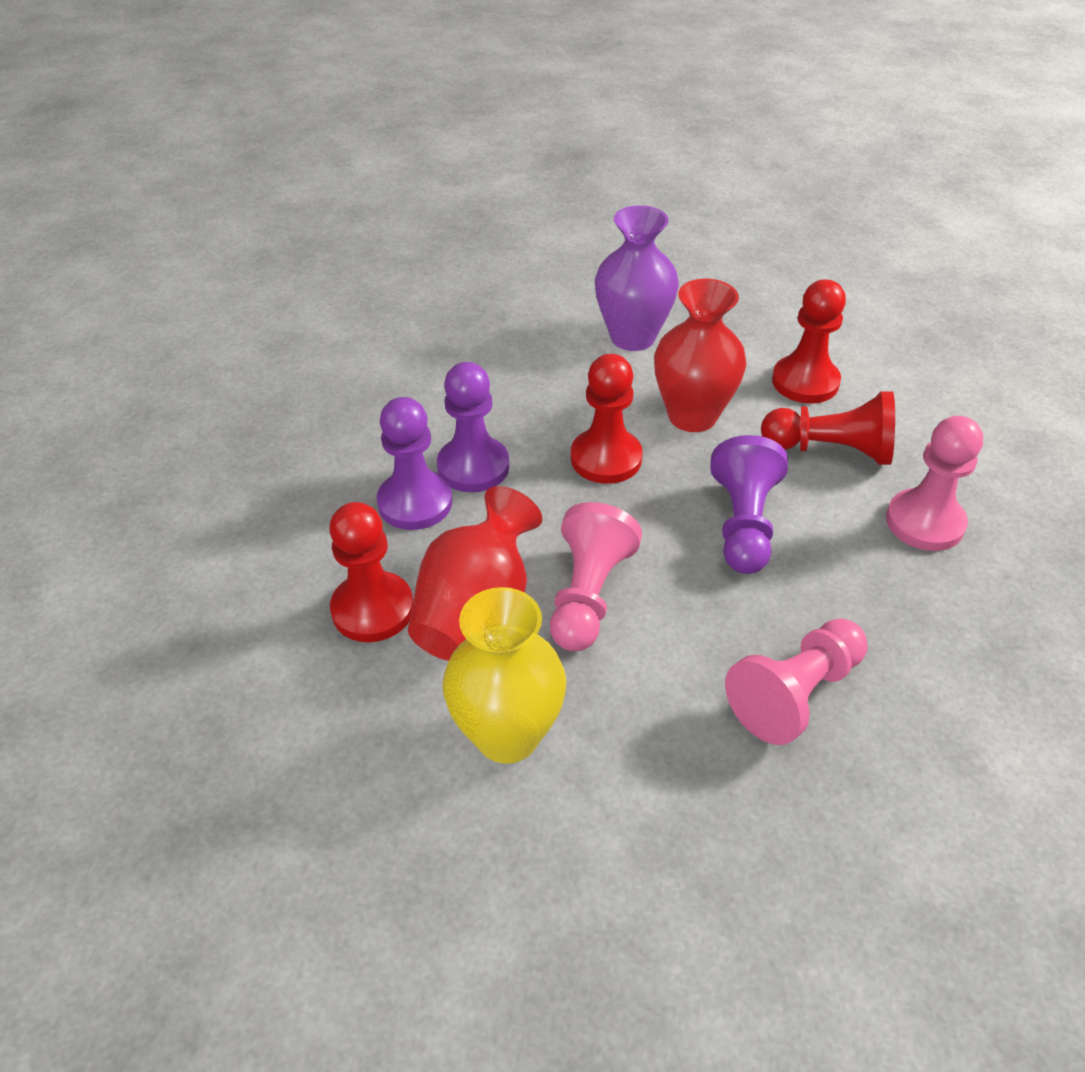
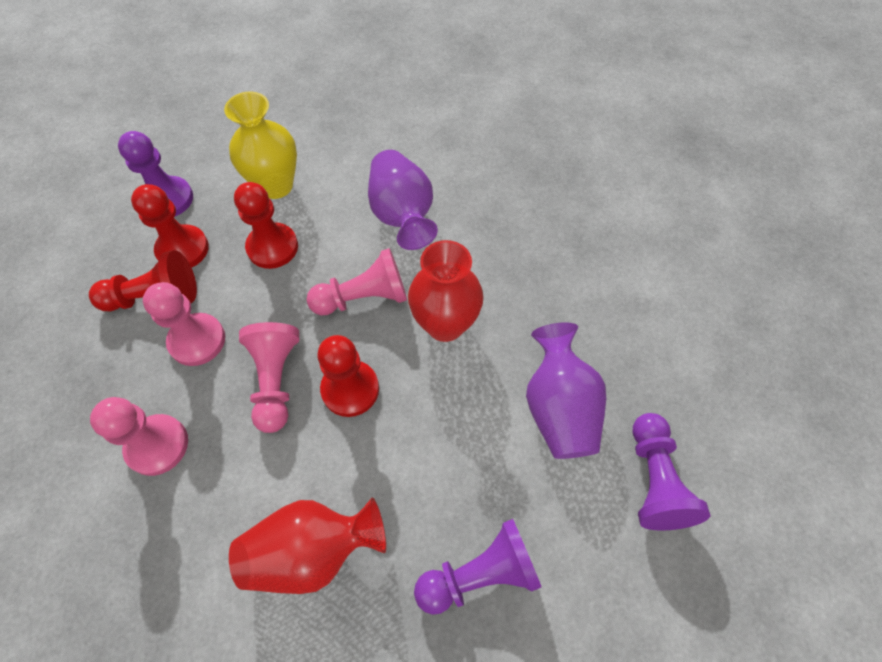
pink pawn: 3 -> 4
purple vase: 1 -> 2

